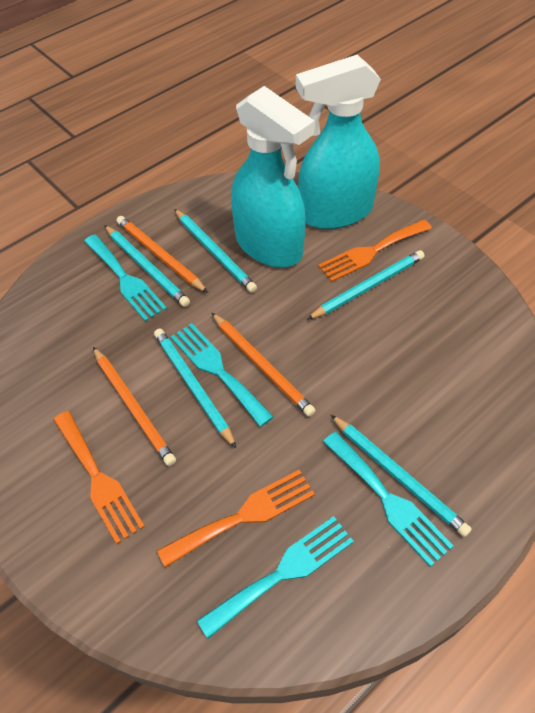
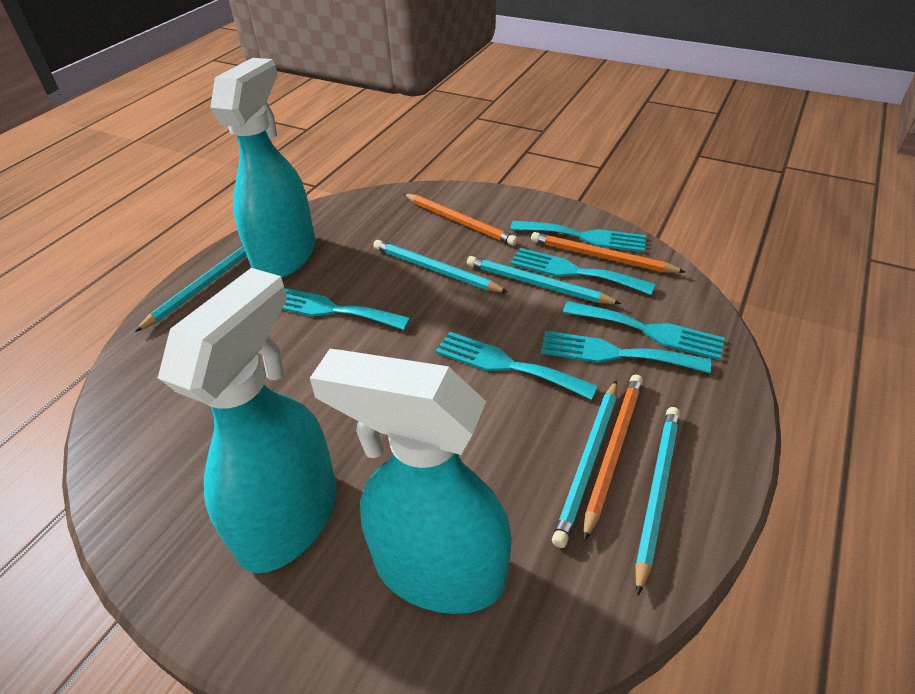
orange fork: 3 -> 0
turquoise fork: 4 -> 6
turquoise spray bottle: 2 -> 3

